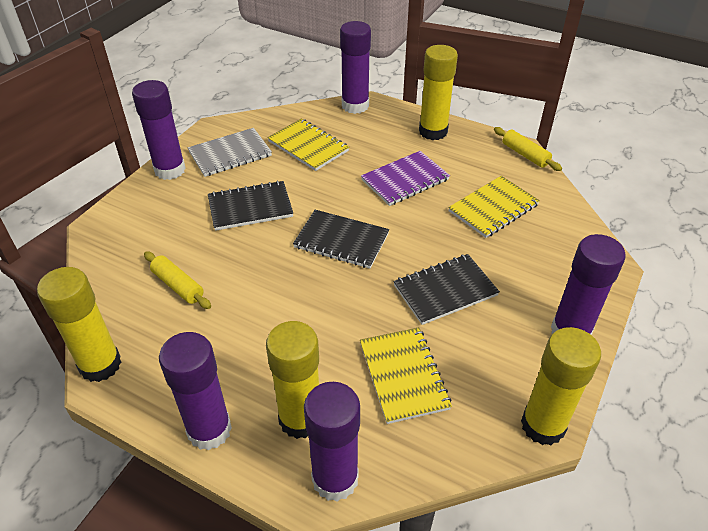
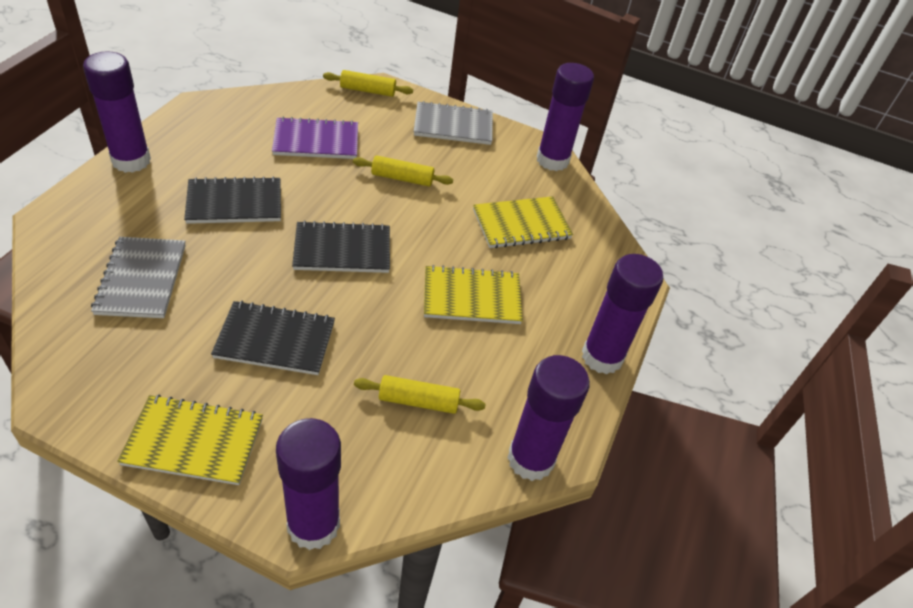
grey notebook: 1 -> 2
yellow glue stick: 4 -> 0
yellow rolling pin: 2 -> 3

